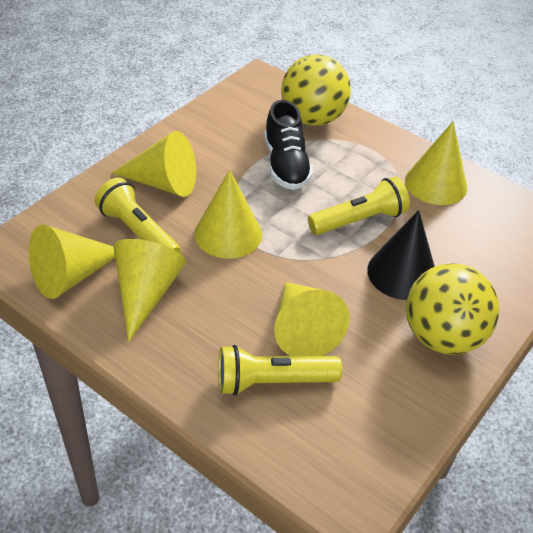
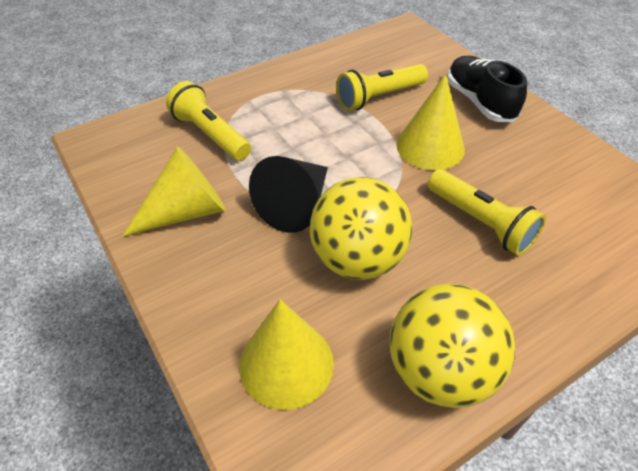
yellow cone: 6 -> 3

